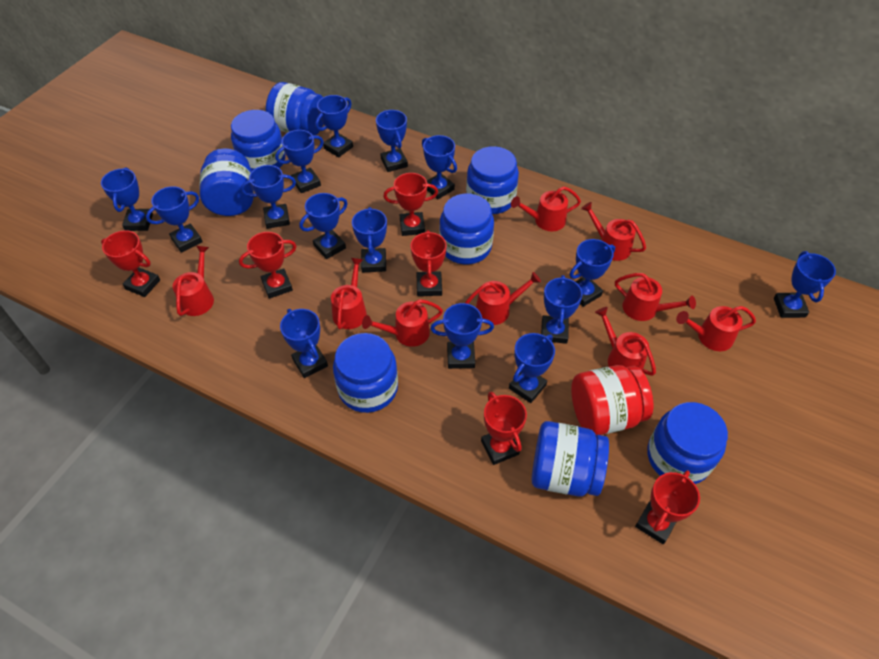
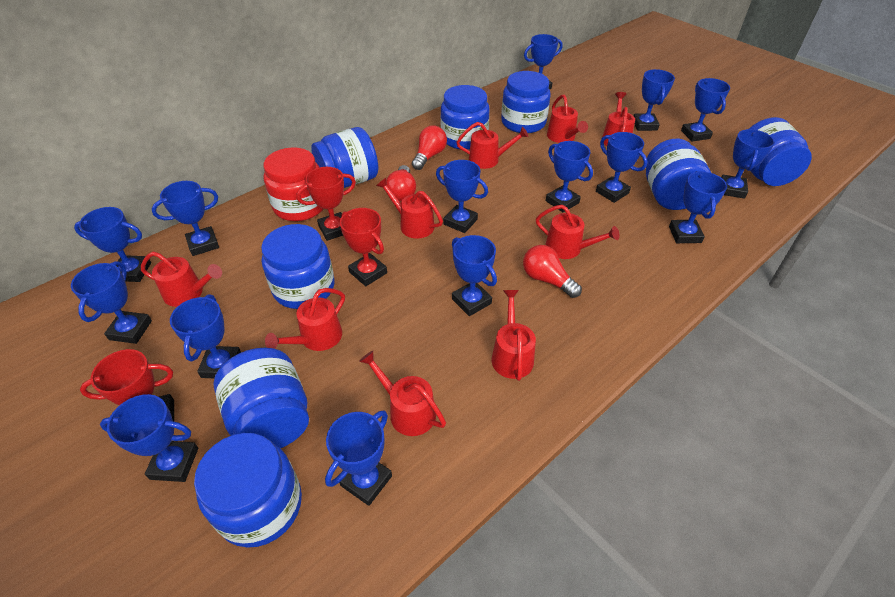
red light bulb: 0 -> 3
red trophy: 6 -> 3

